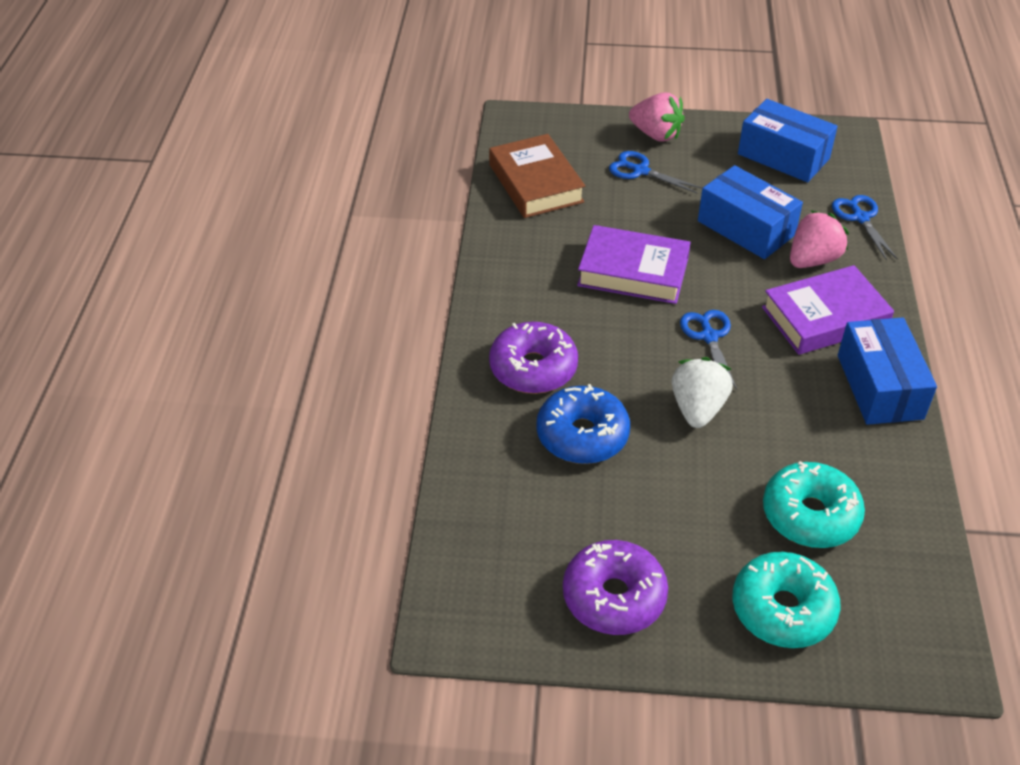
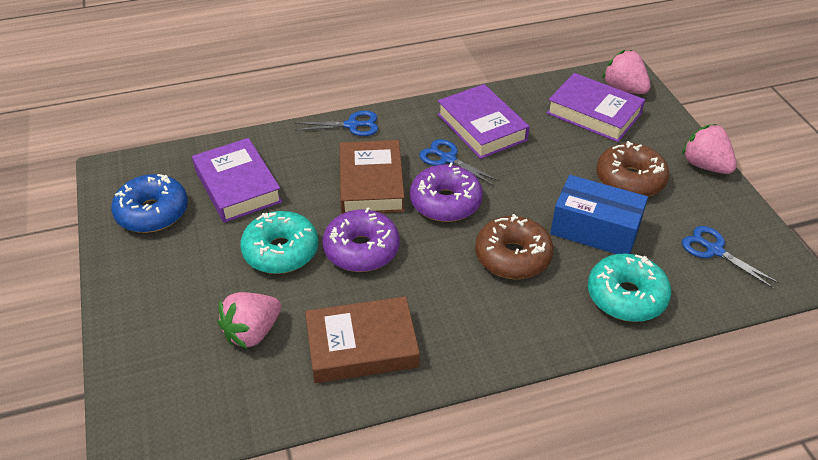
blue box: 3 -> 1
brown book: 1 -> 2
brown donut: 0 -> 2
pink strawberry: 2 -> 3
purple book: 2 -> 3
white strawberry: 1 -> 0

